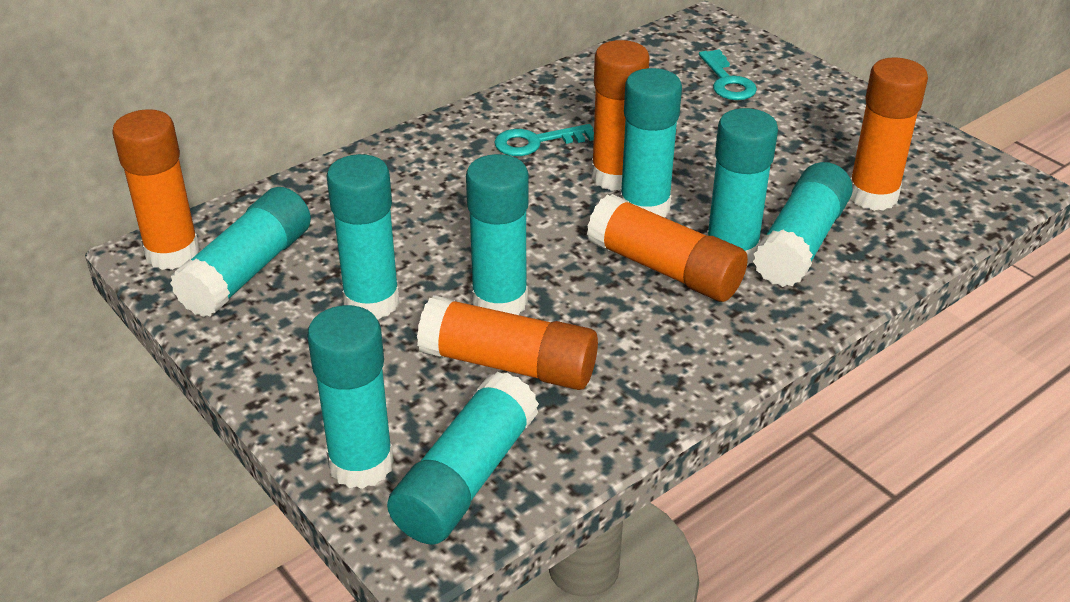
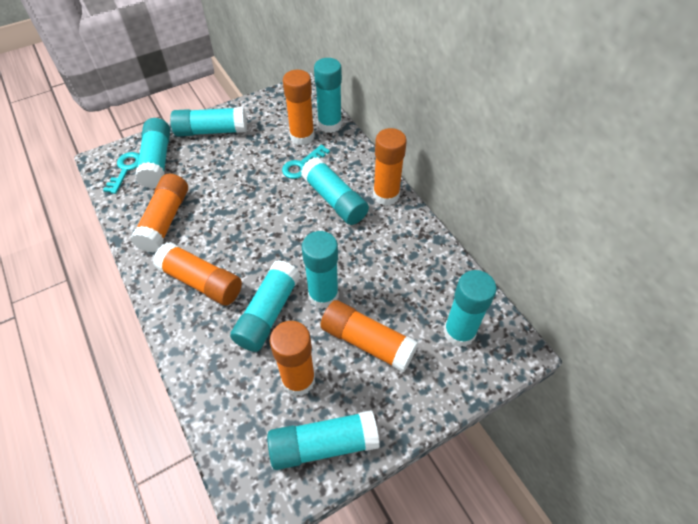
orange glue stick: 5 -> 6

